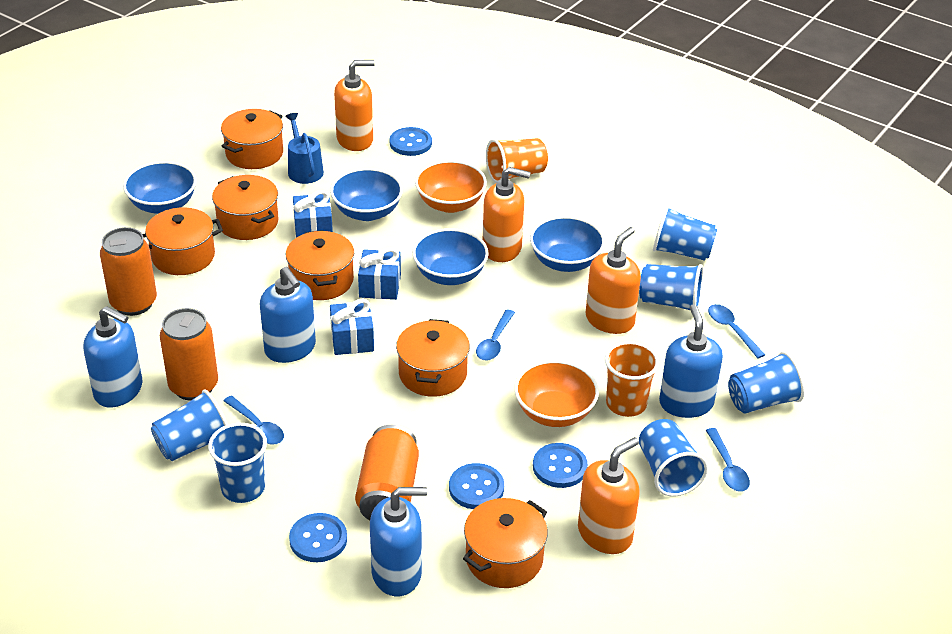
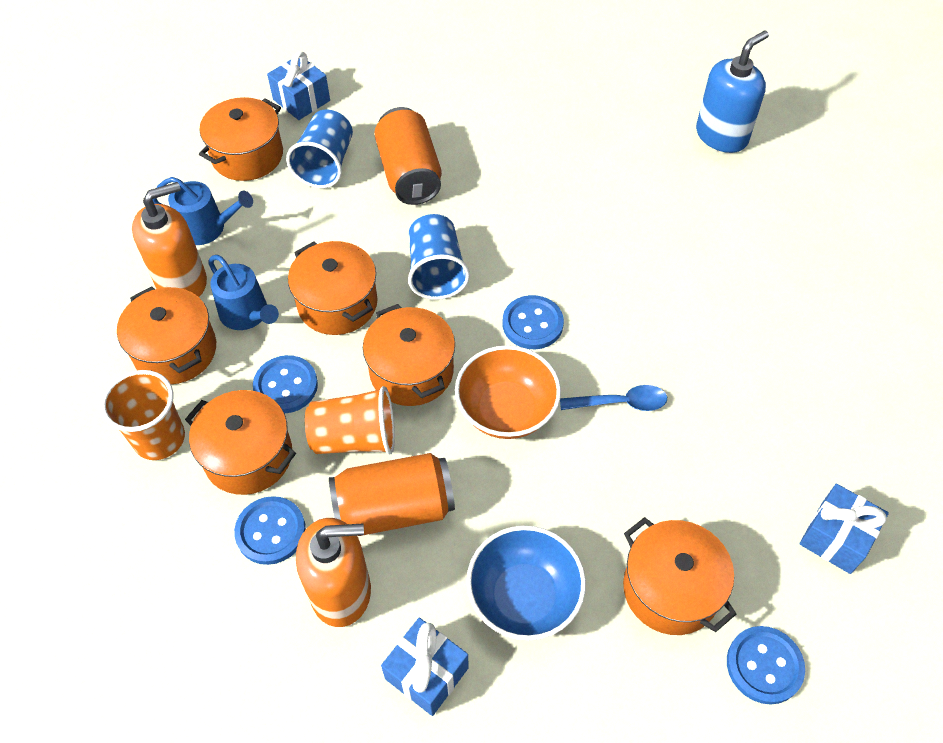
blue bowl: 4 -> 1
blue cup: 6 -> 2
blue soap dispenser: 4 -> 1
blue spoon: 4 -> 1
blue watering can: 1 -> 2
orange bowl: 2 -> 1
orange can: 3 -> 2
orange soap dispenser: 4 -> 2

